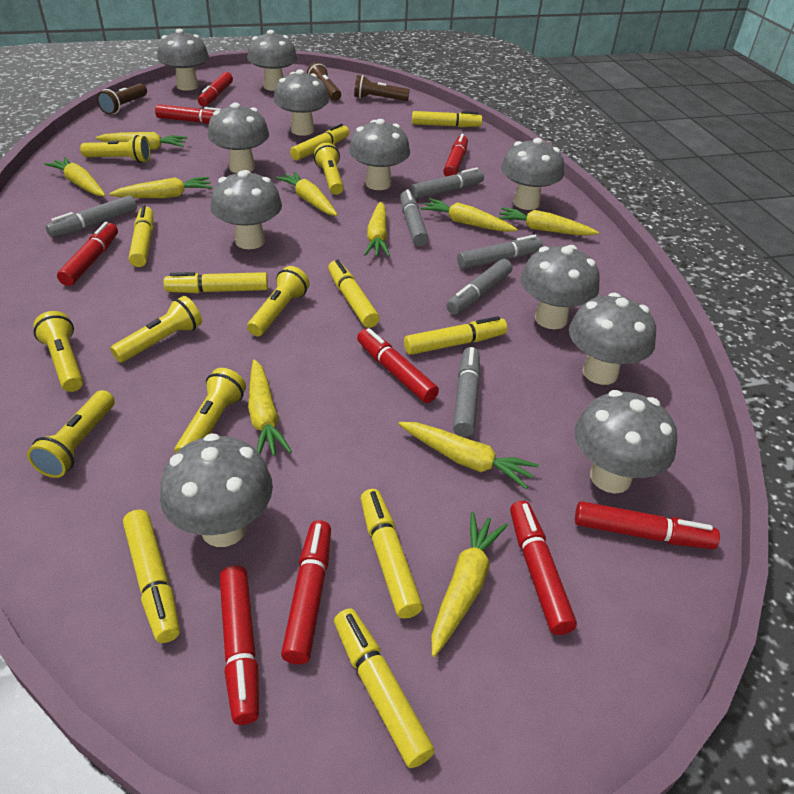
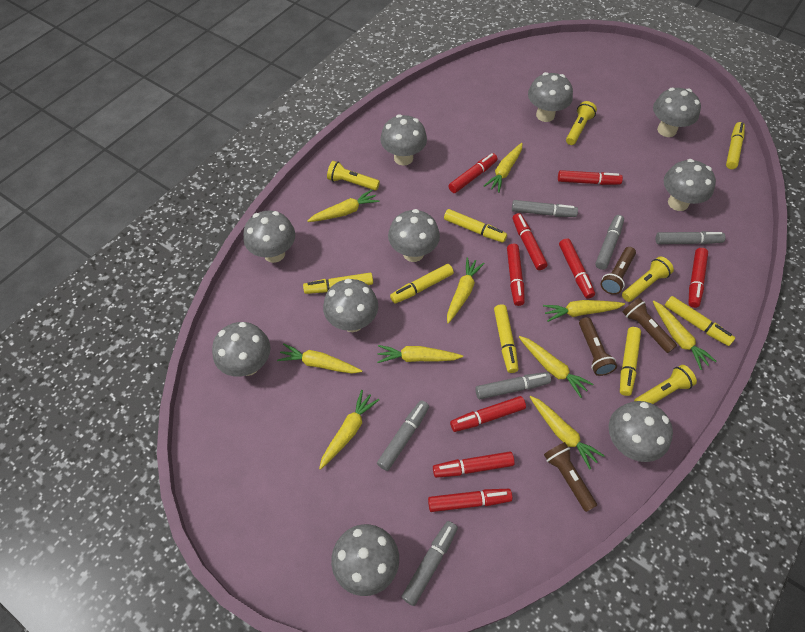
brown flashlight: 3 -> 4
grey mushroom: 11 -> 10
yellow flashlight: 7 -> 4
yellow marker: 9 -> 7

